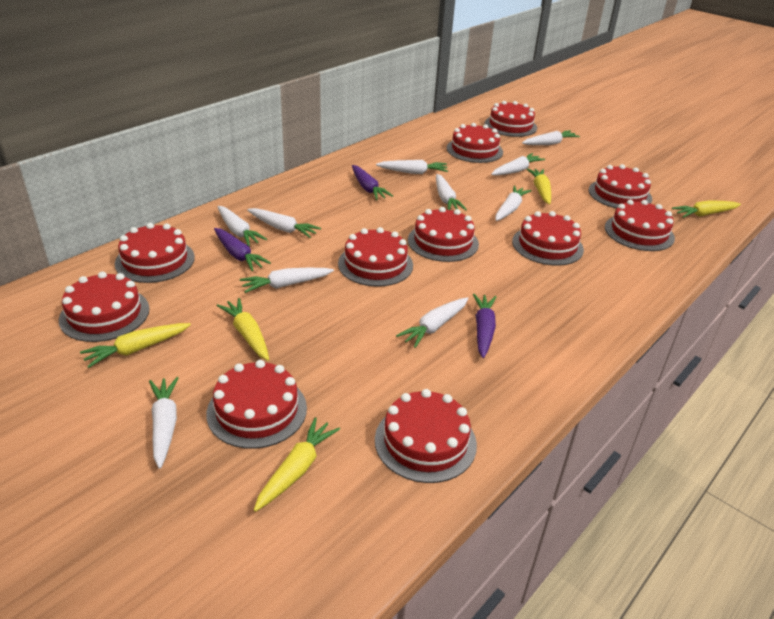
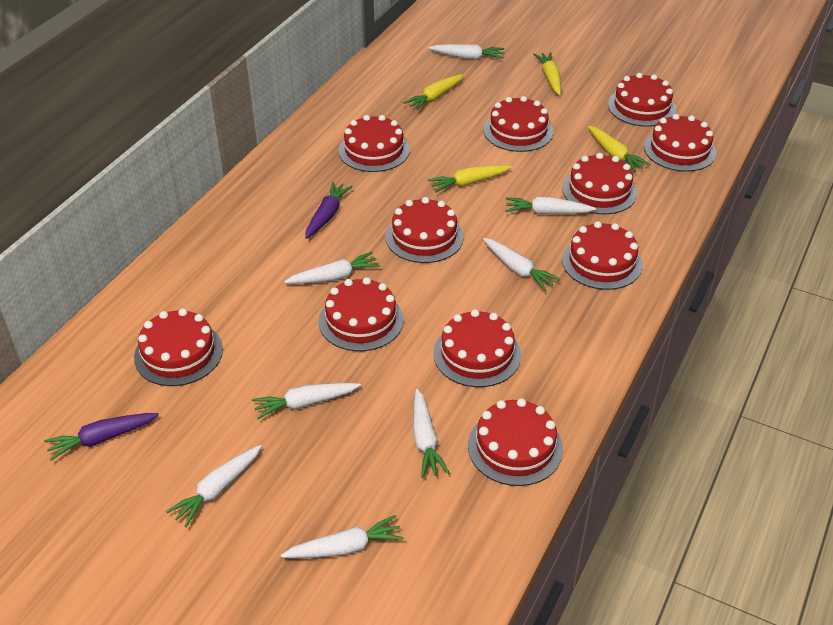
purple carrot: 3 -> 2
white carrot: 10 -> 8
yellow carrot: 5 -> 4

